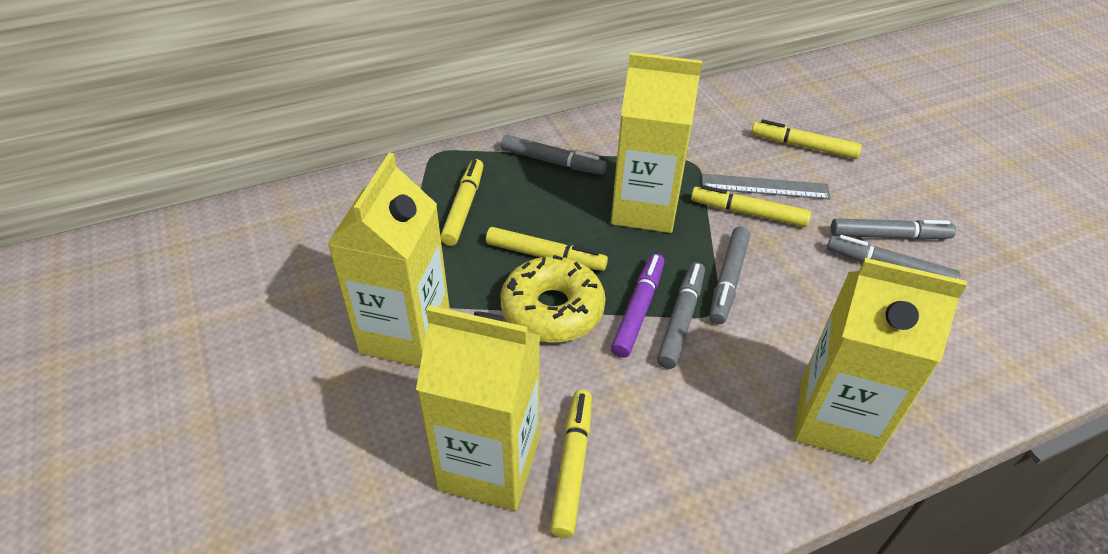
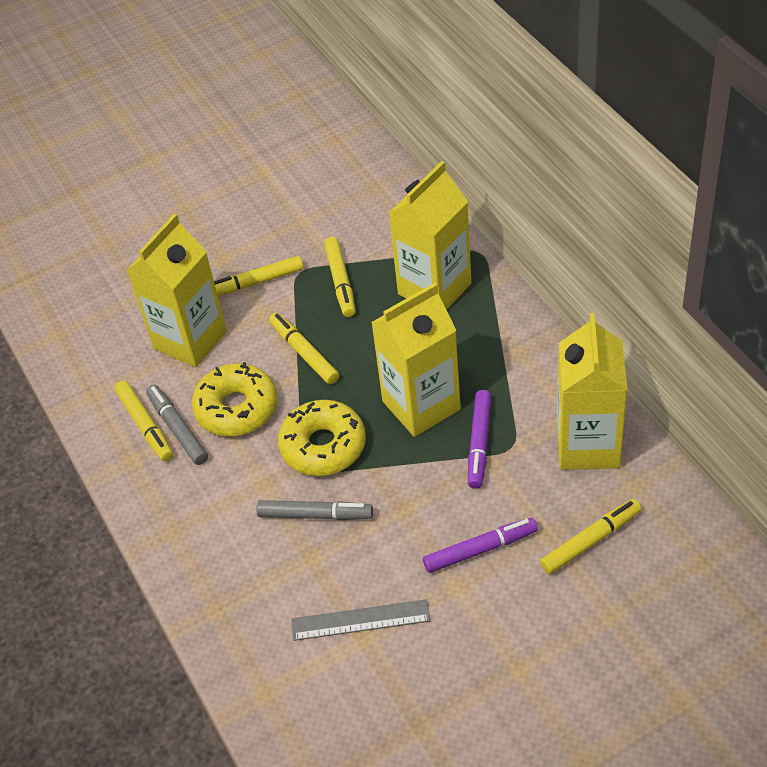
grey marker: 5 -> 2
purple marker: 1 -> 2
yellow donut: 1 -> 2

